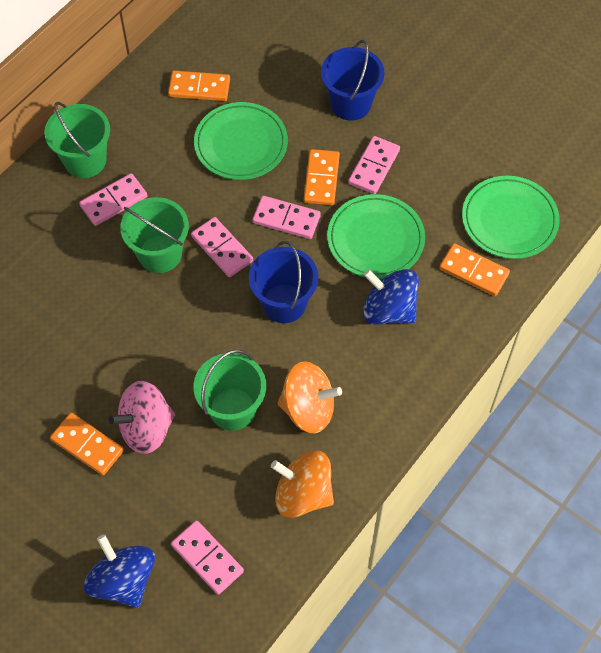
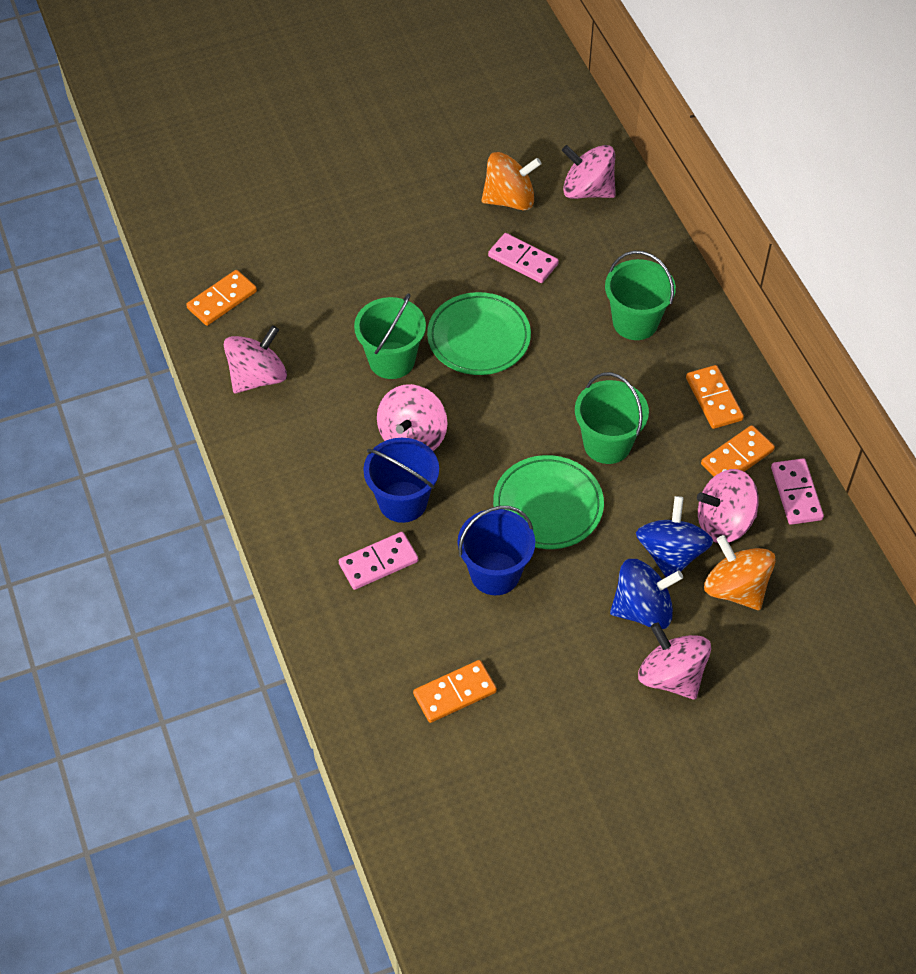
green plate: 3 -> 2
pink domino: 5 -> 3
pink spinning top: 1 -> 5

